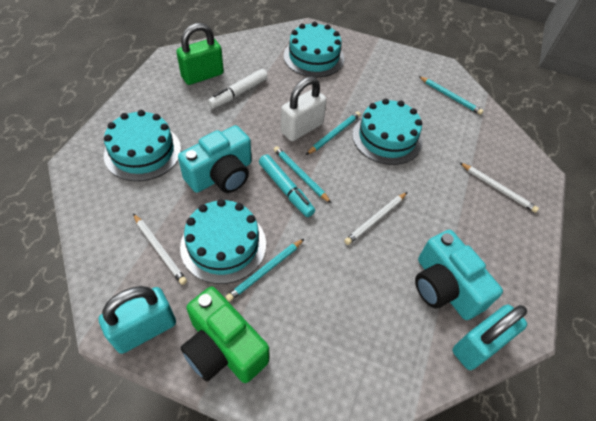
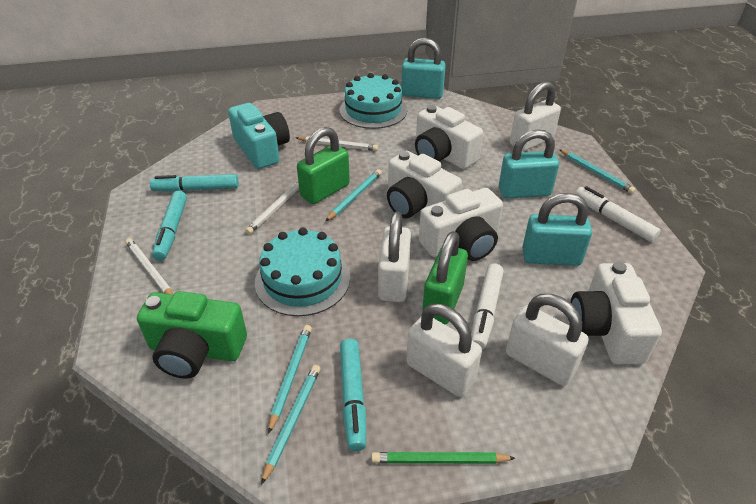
green padlock: 1 -> 2
green pencil: 0 -> 1
turquoise cake: 4 -> 2
turquoise camera: 2 -> 1
turquoise marker: 1 -> 3
turquoise padlock: 2 -> 3
white camera: 0 -> 4
white marker: 1 -> 2
white padlock: 1 -> 4

